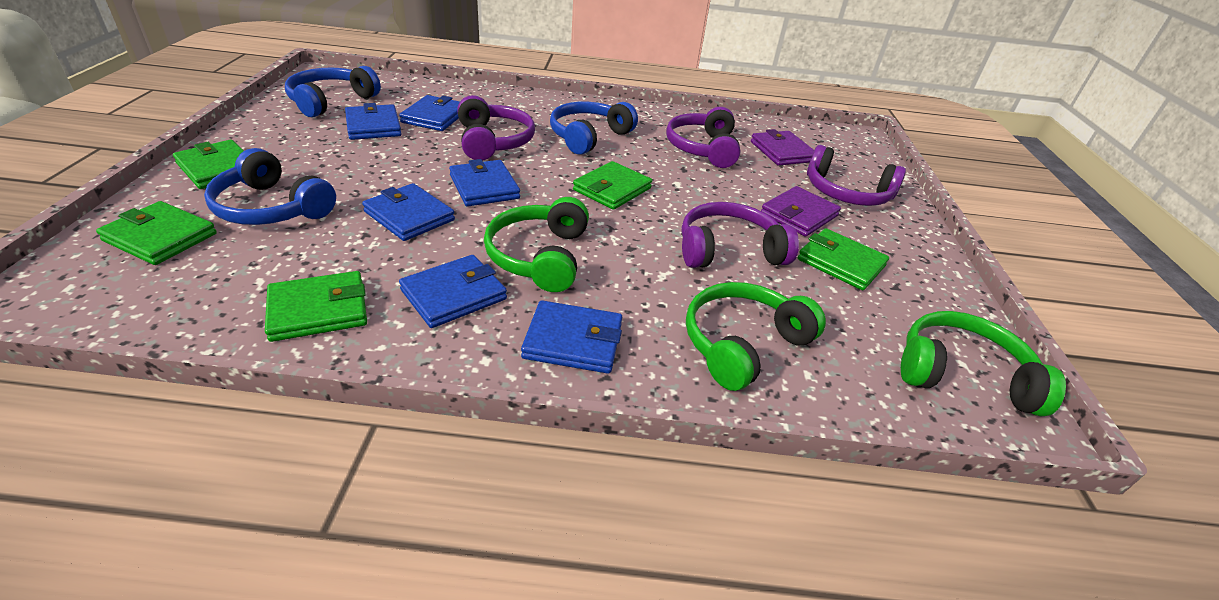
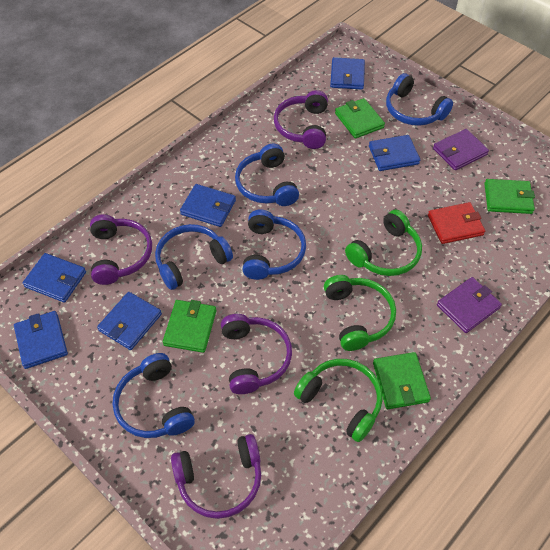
blue headphones: 3 -> 5
green wallet: 5 -> 4
red wallet: 0 -> 1

